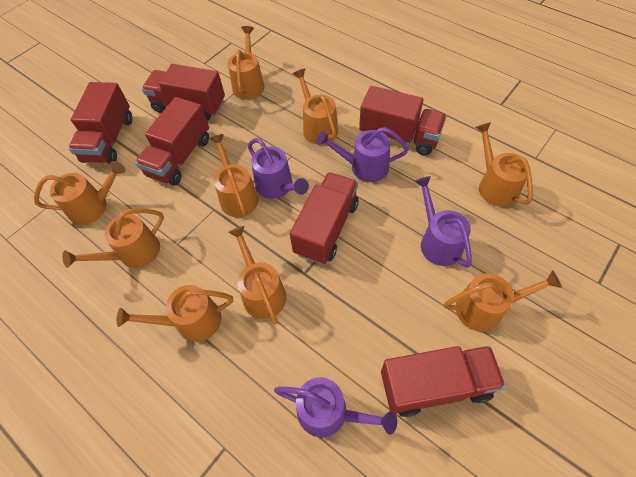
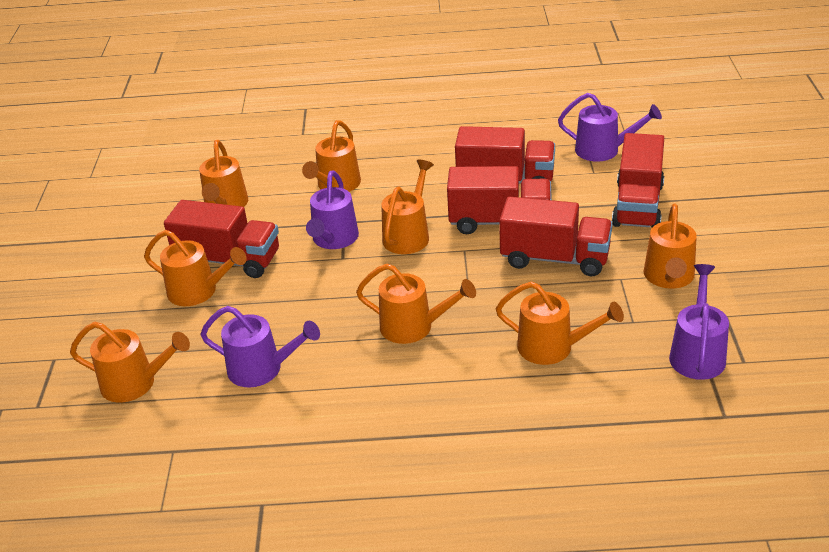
orange watering can: 9 -> 8
red truck: 6 -> 5

